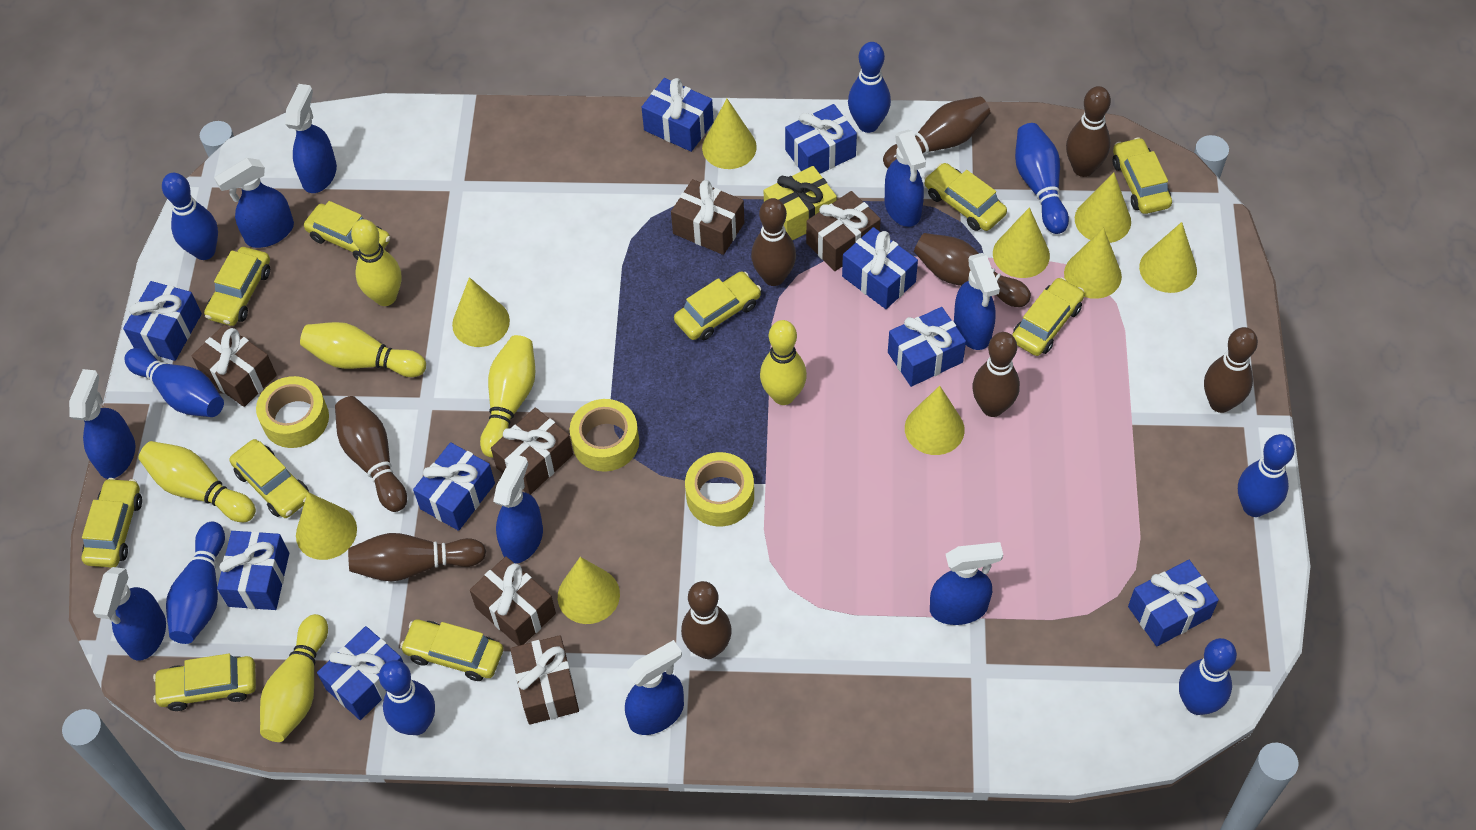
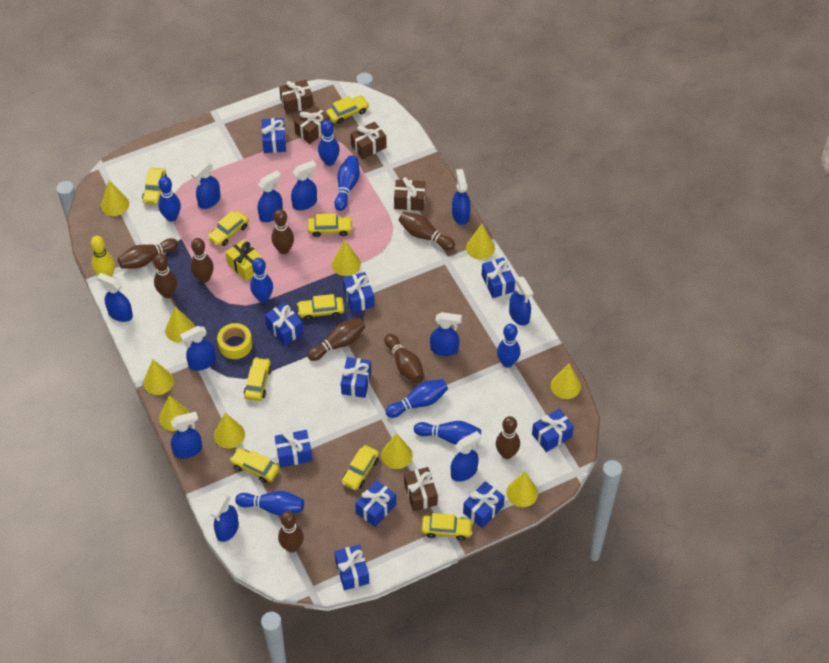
blue gift: 9 -> 10
blue spray bottle: 9 -> 11
brown gift: 6 -> 5
yellow bowling pin: 6 -> 1
yellow car: 10 -> 9
yellow cone: 9 -> 10
yellow tape: 3 -> 1

